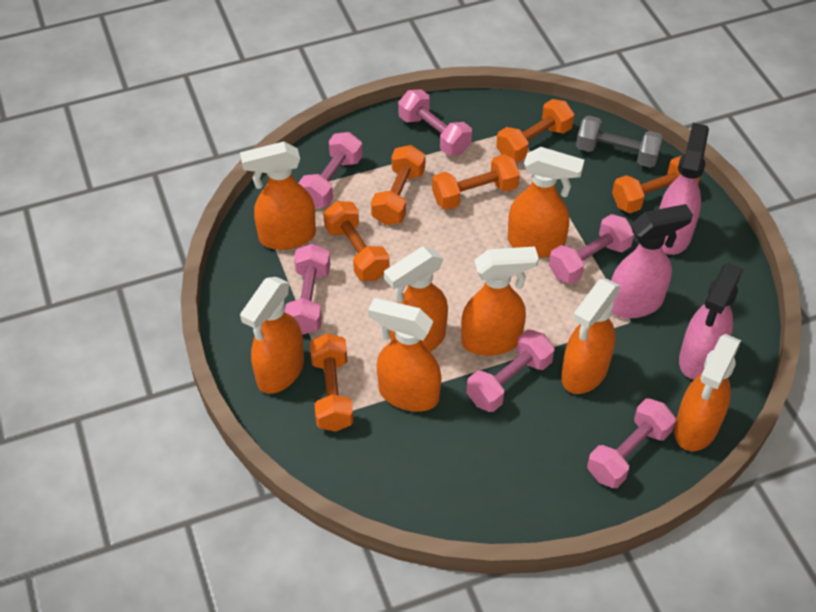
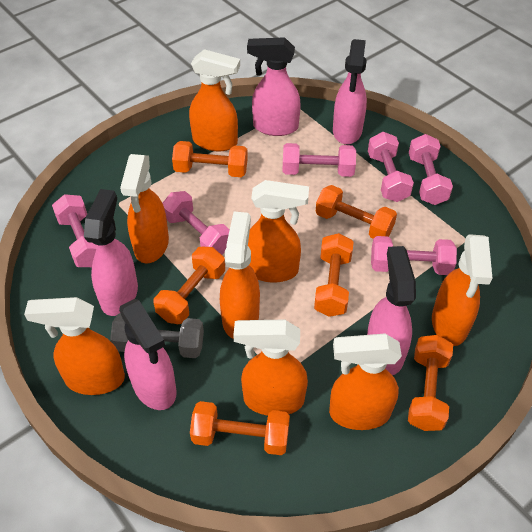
pink spray bottle: 3 -> 5

